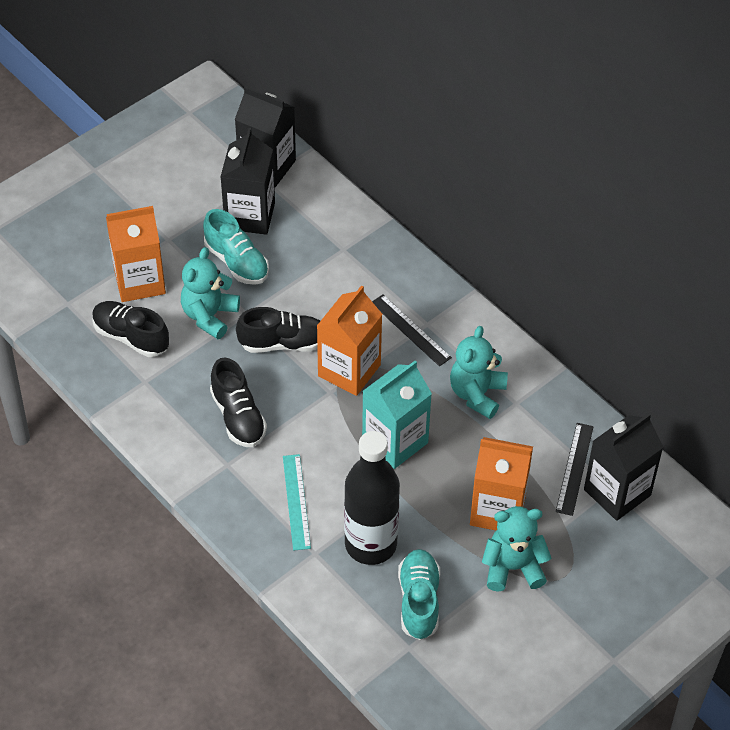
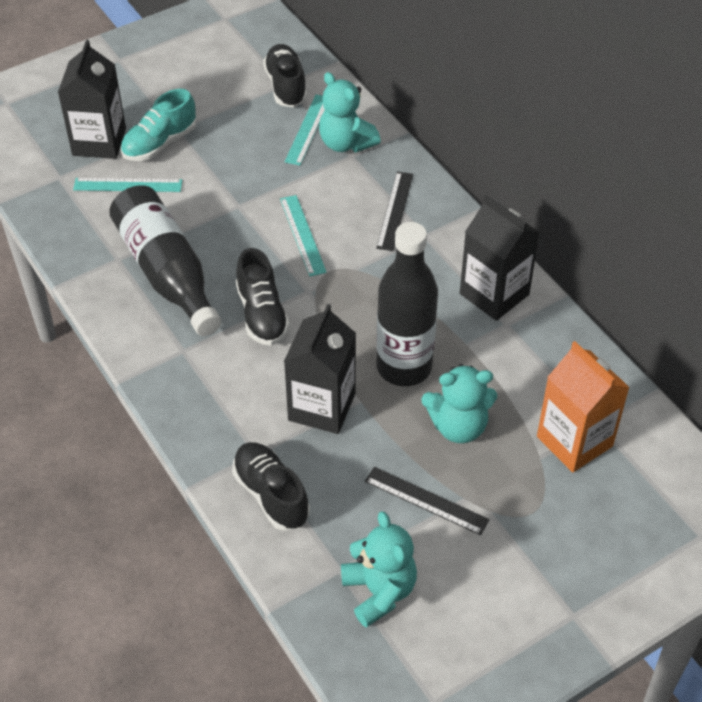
black bottle: 1 -> 2
orange carton: 3 -> 1
turquoise carton: 1 -> 0
turquoise ruler: 1 -> 3
turquoise shoe: 2 -> 1

